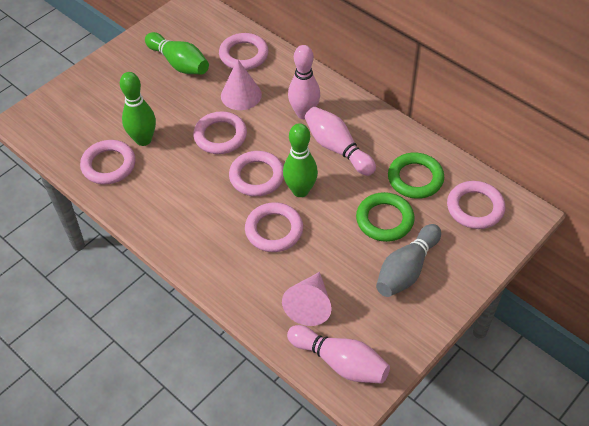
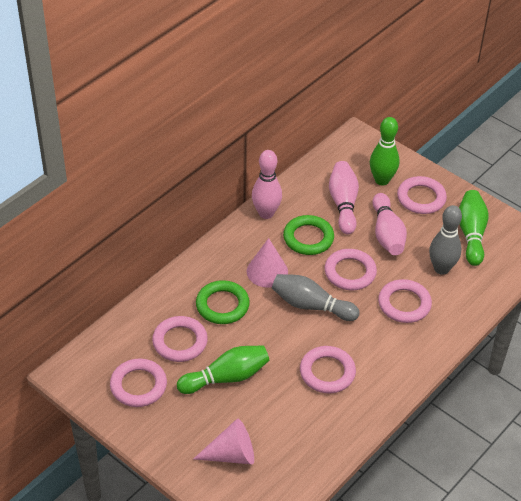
grey bowling pin: 1 -> 2

